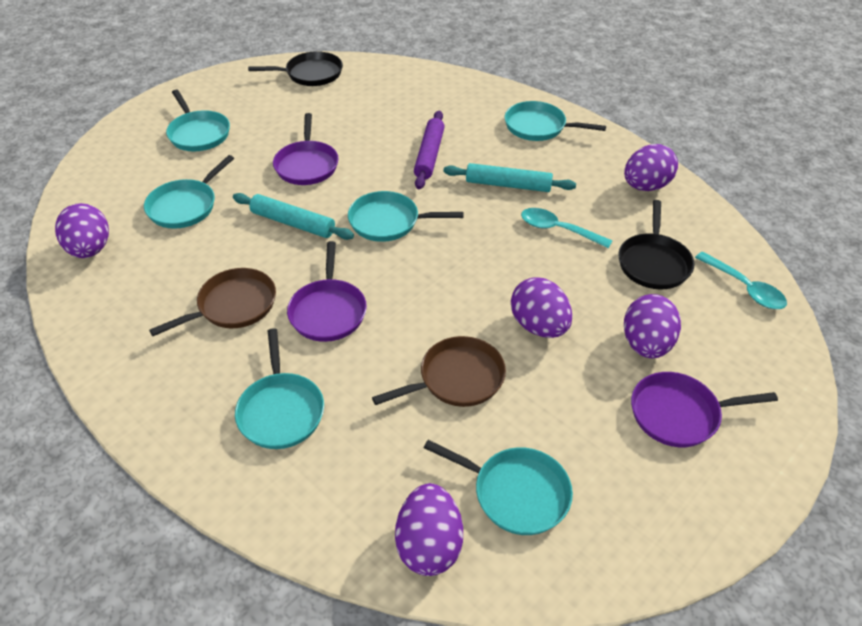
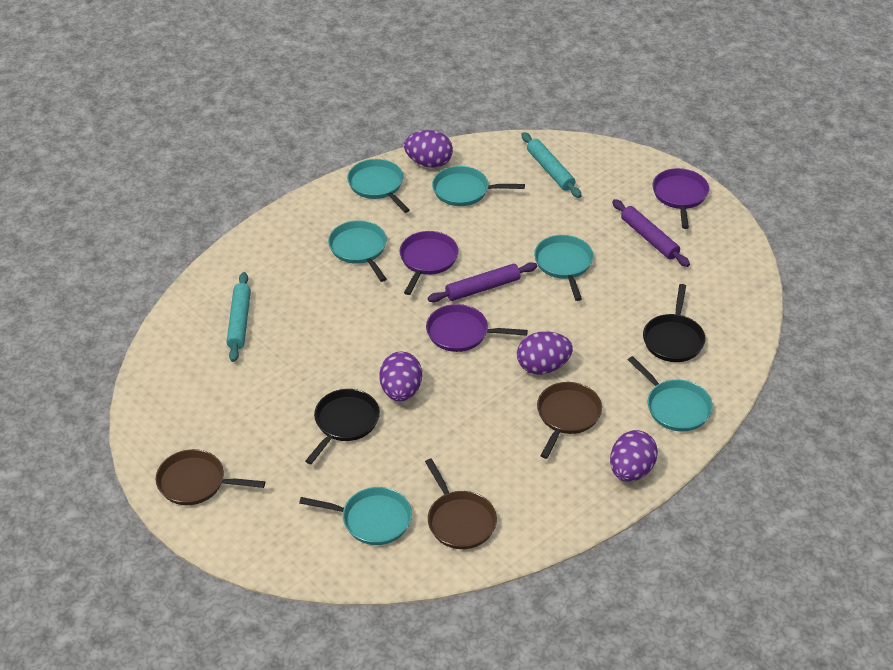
brown pan: 2 -> 3
purple egg: 5 -> 4
purple rolling pin: 1 -> 2
turquoise spoon: 2 -> 0

